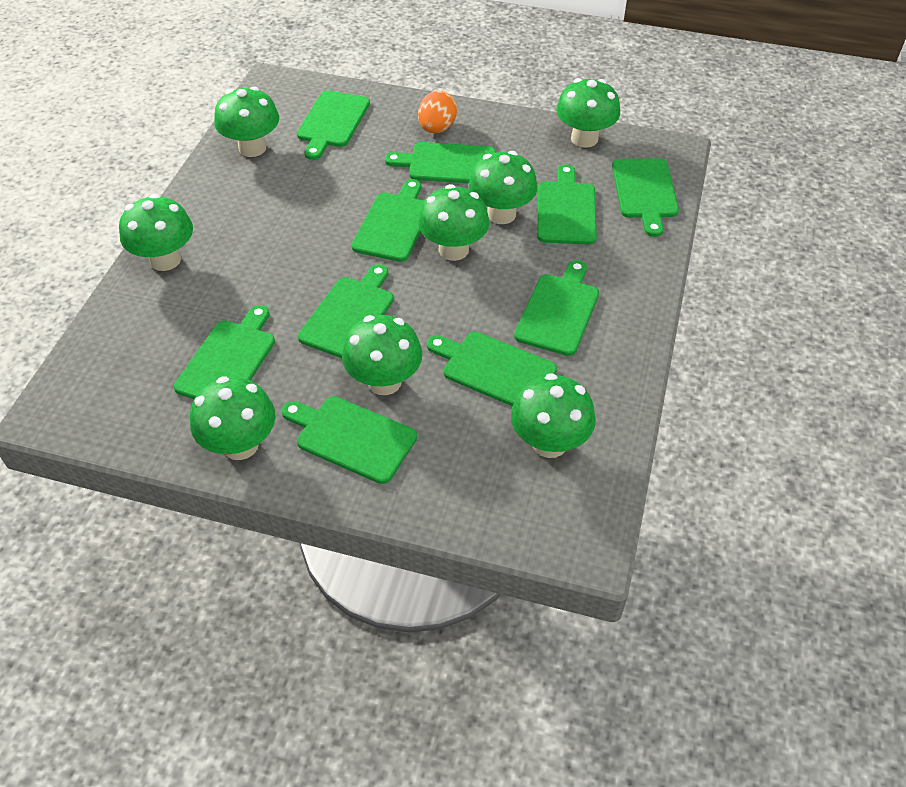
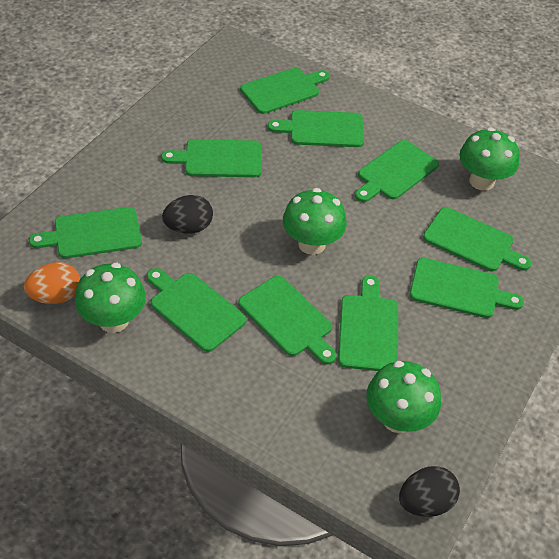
black egg: 0 -> 2
green mushroom: 8 -> 4

